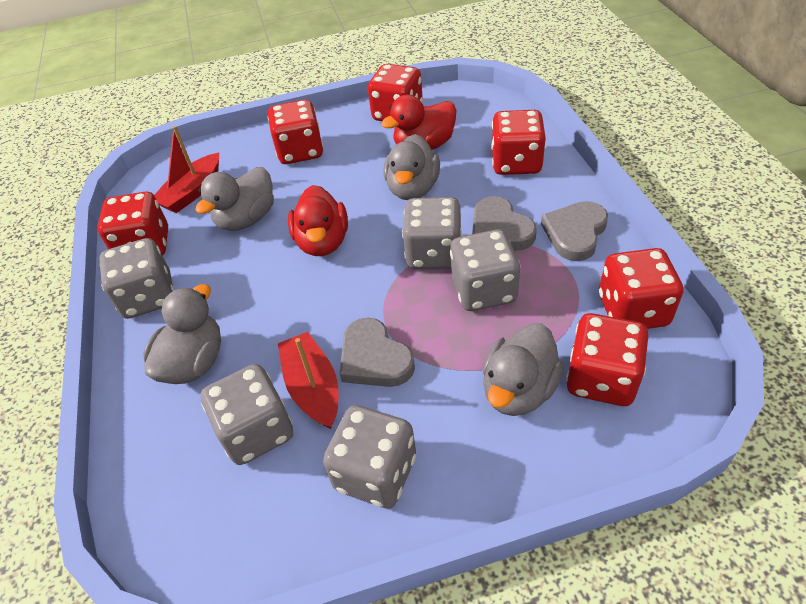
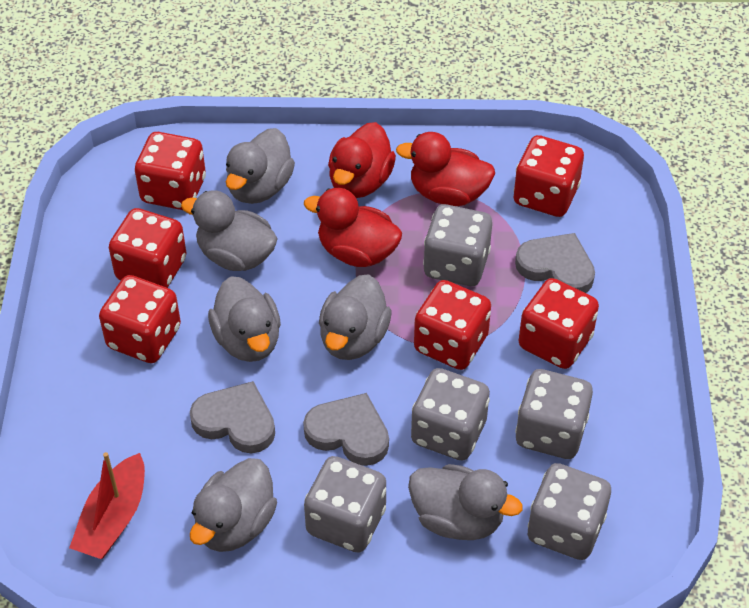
grey duck: 4 -> 6
red boat: 2 -> 1
red duck: 2 -> 3

